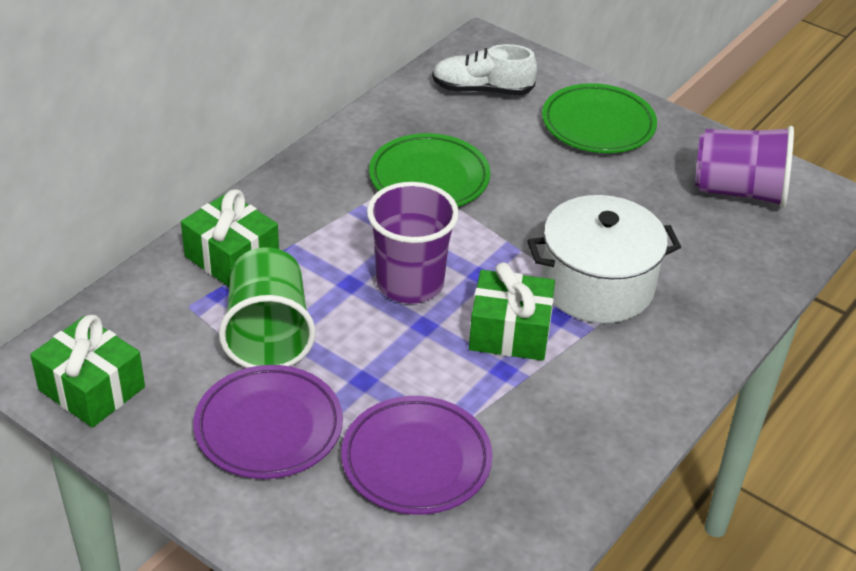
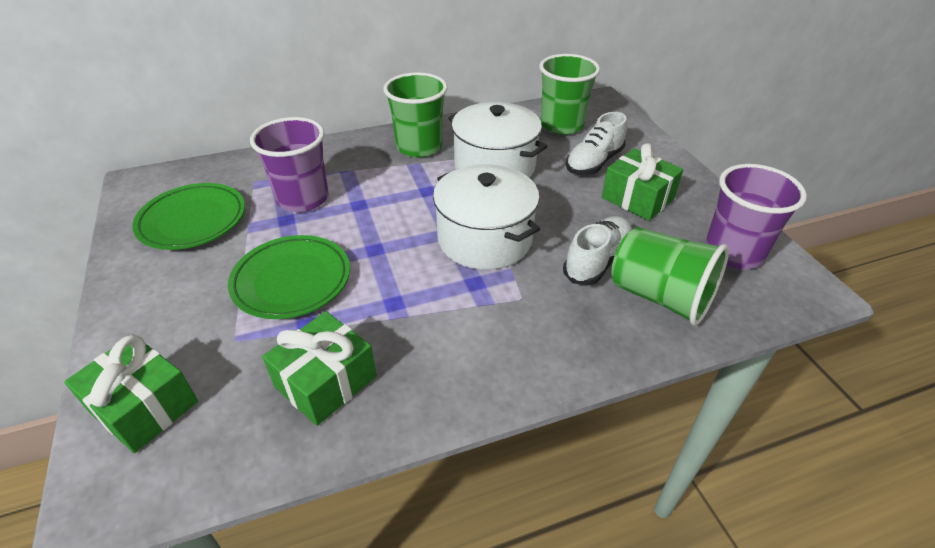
green cup: 1 -> 3
purple plate: 2 -> 0
white pot: 1 -> 2
white shoe: 1 -> 2

